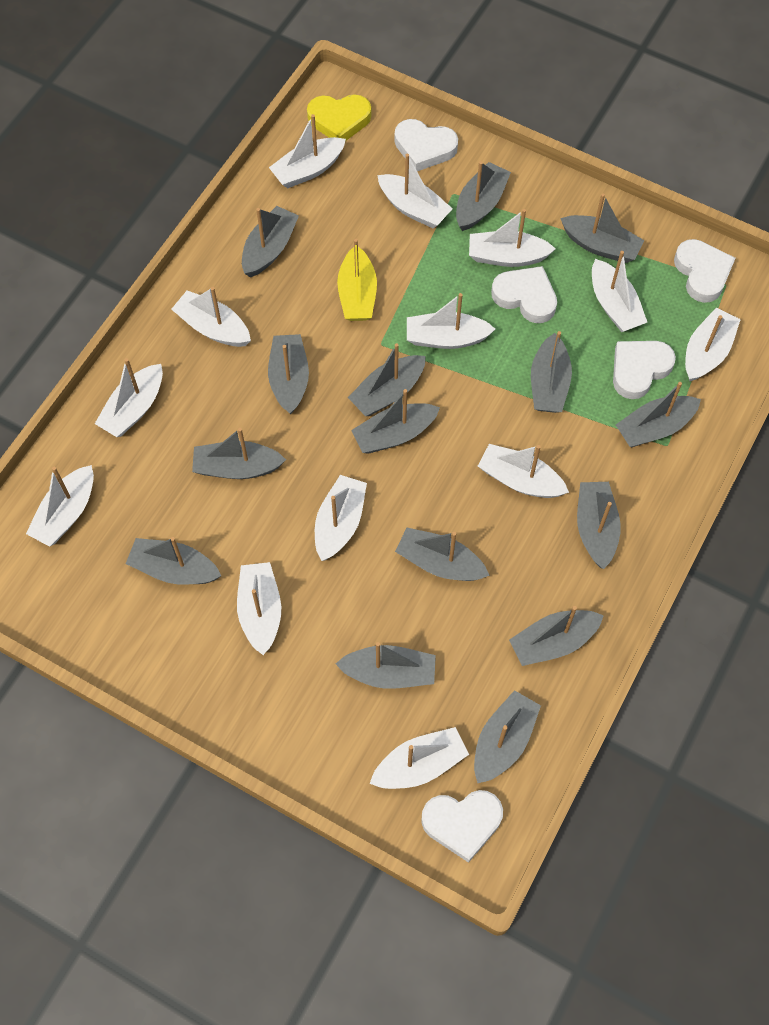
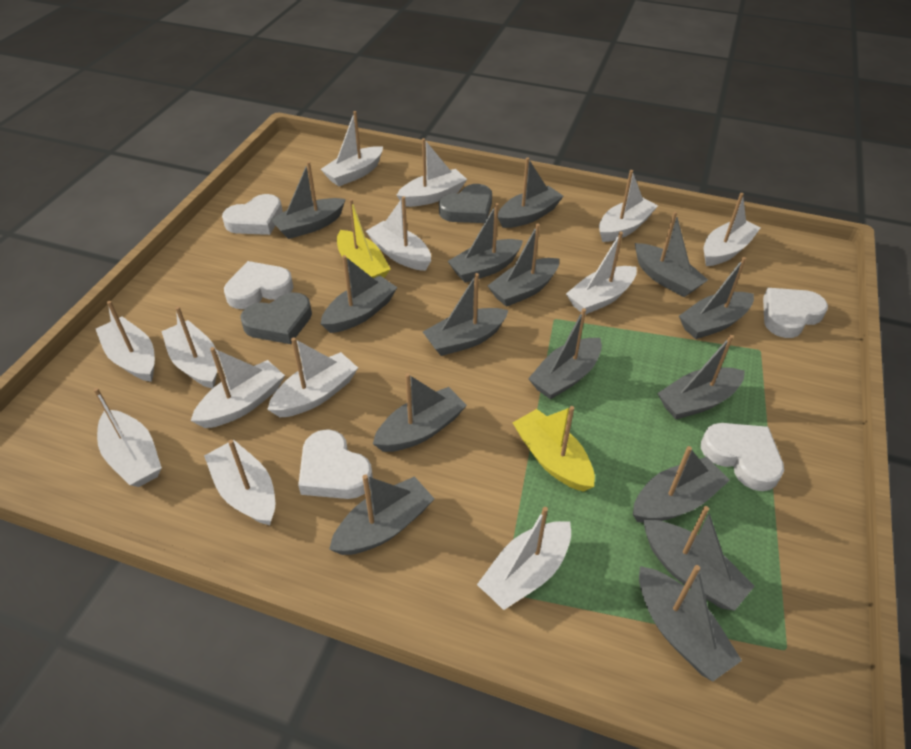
grey heart: 0 -> 2
yellow boat: 1 -> 2
yellow heart: 1 -> 0

